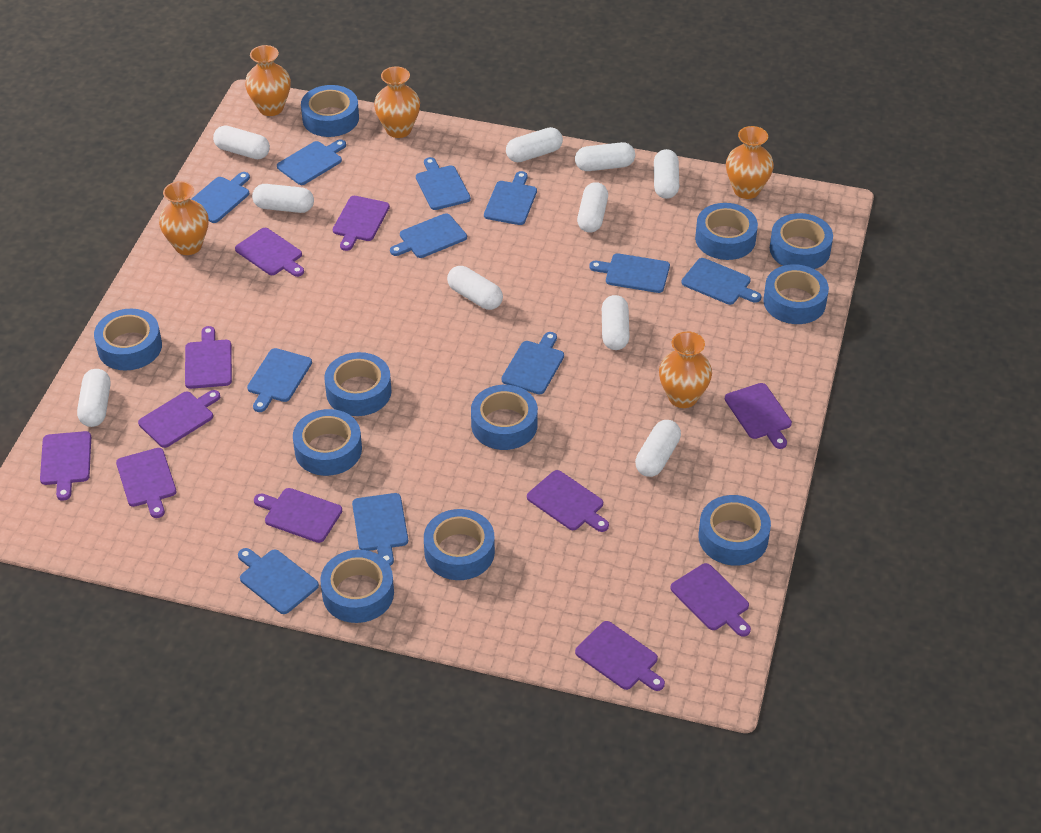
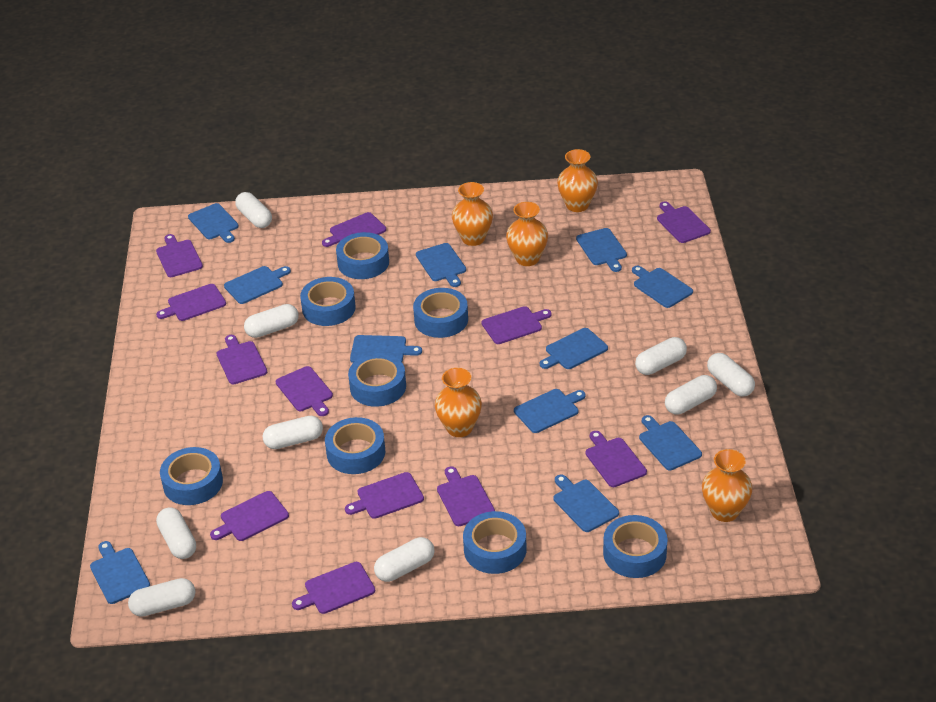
blue tape: 11 -> 8
purple cutting board: 11 -> 12
white capsule: 10 -> 9

